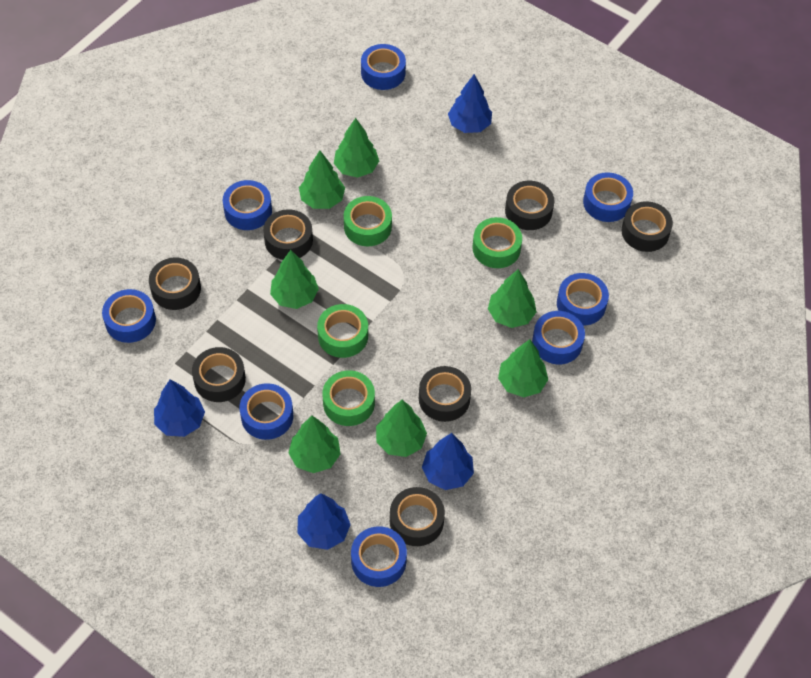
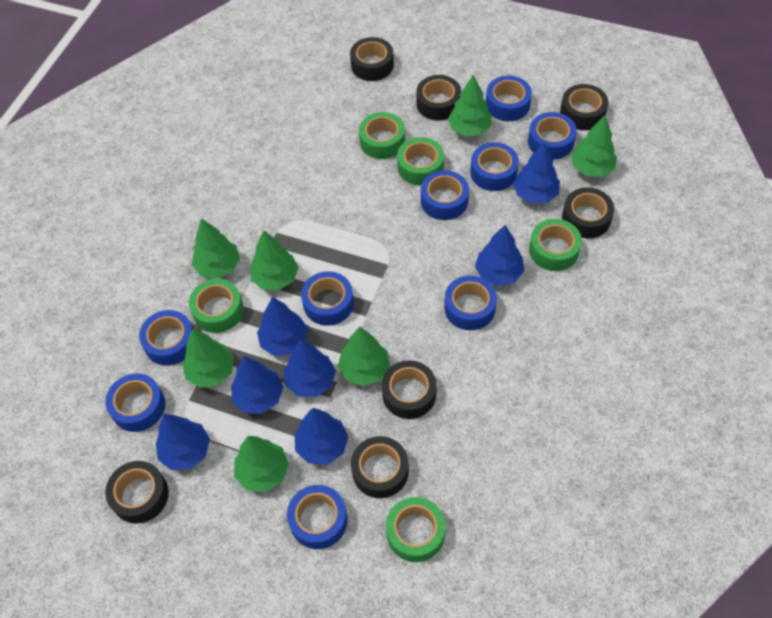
blue tape: 8 -> 9
blue tree: 4 -> 7
green tape: 4 -> 5

